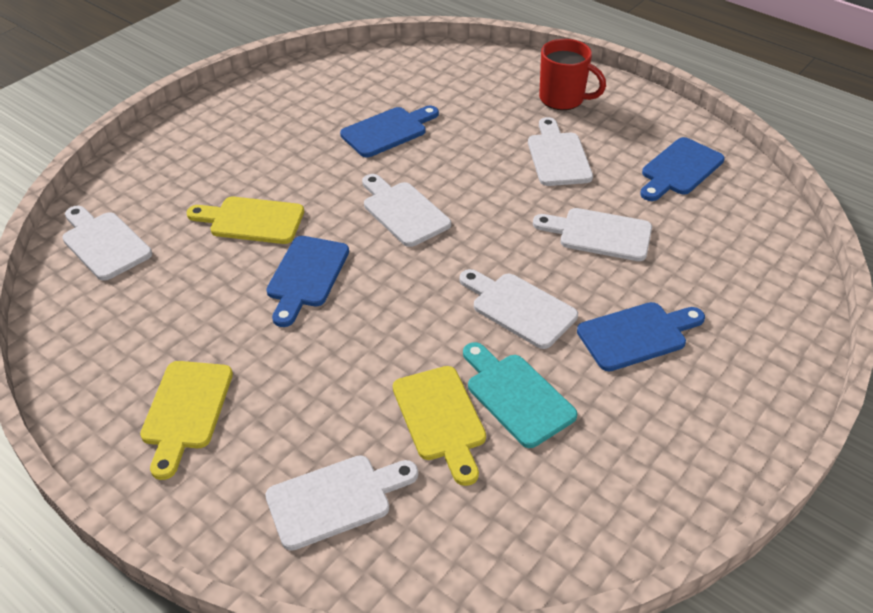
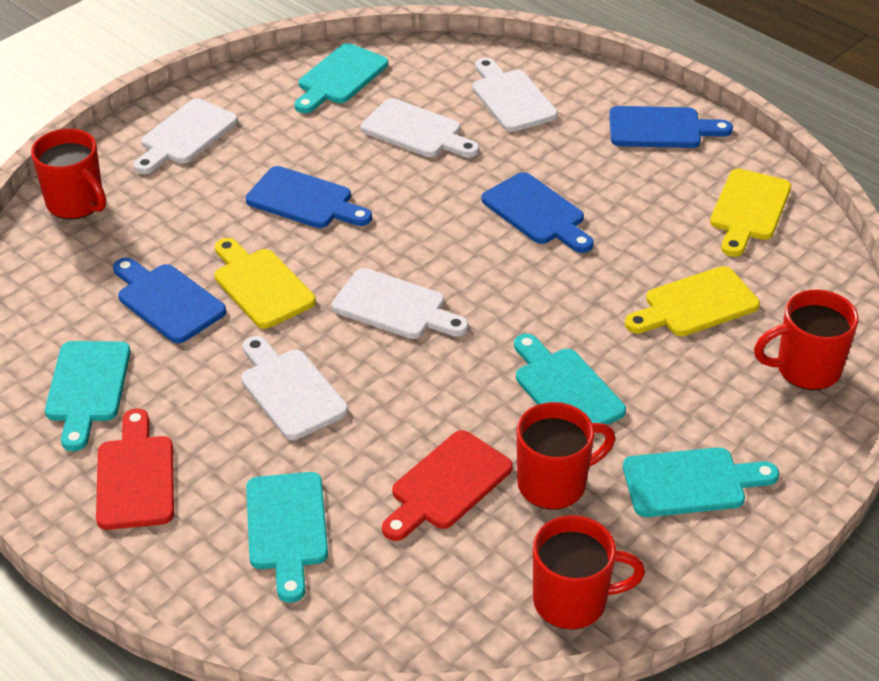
red cutting board: 0 -> 2
red mug: 1 -> 4
turquoise cutting board: 1 -> 5
white cutting board: 6 -> 5

